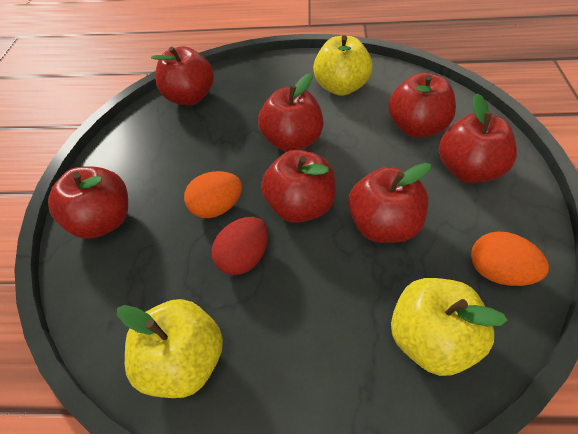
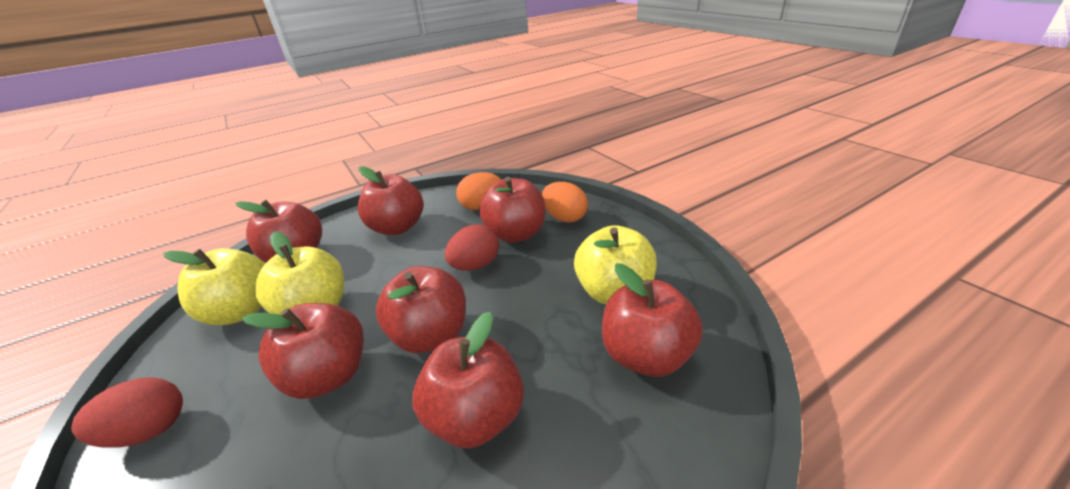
red egg: 1 -> 2

